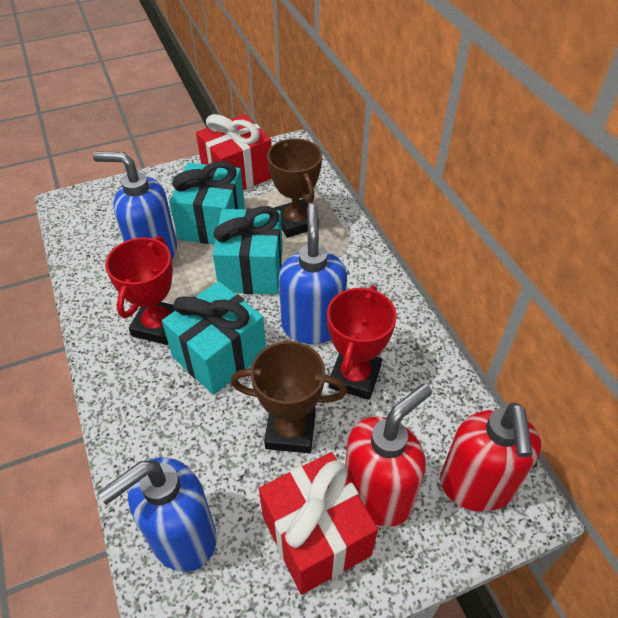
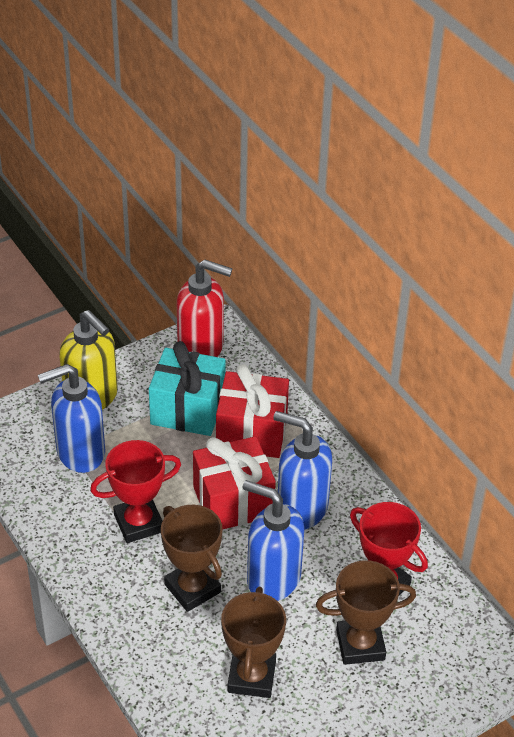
brown trophy: 2 -> 3
red soap dispenser: 2 -> 1
turquoise gift: 3 -> 1
yellow soap dispenser: 0 -> 1

